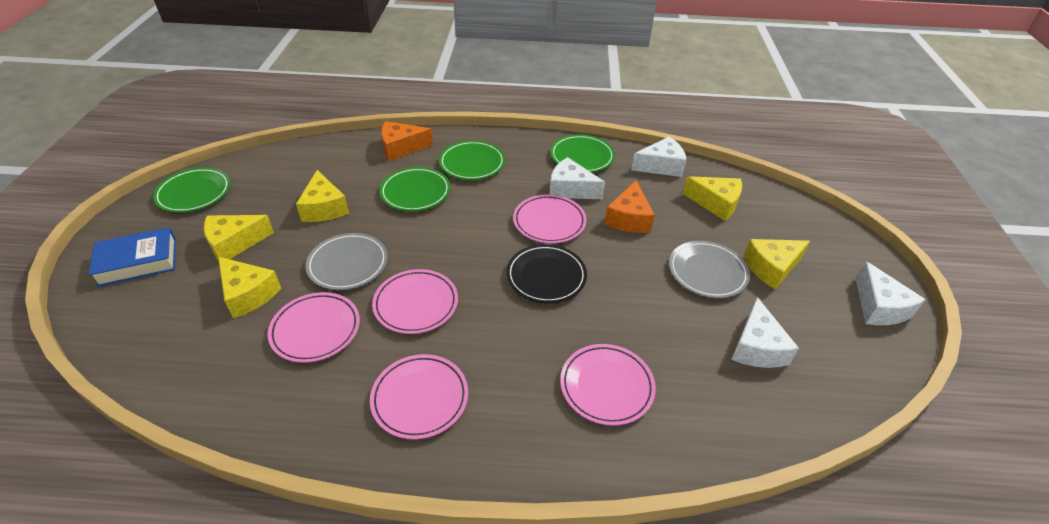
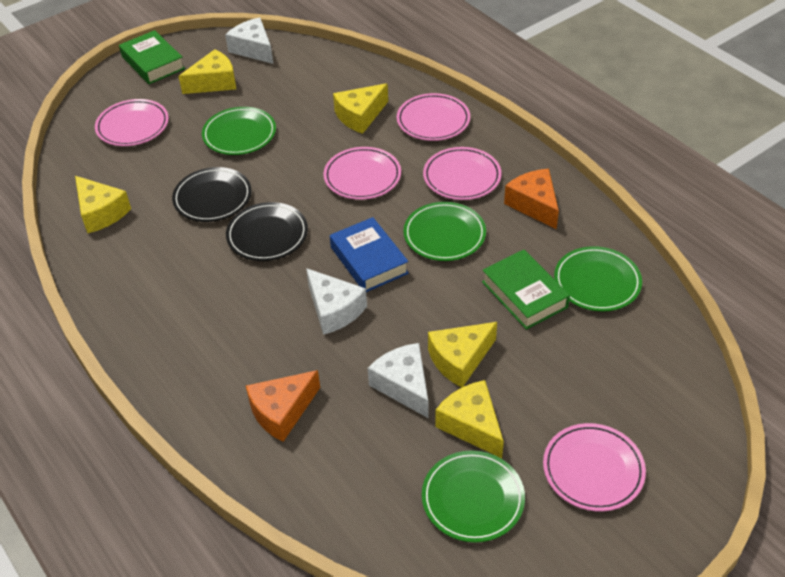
black plate: 1 -> 2
green book: 0 -> 2
grey plate: 2 -> 0
white cheese: 4 -> 3

